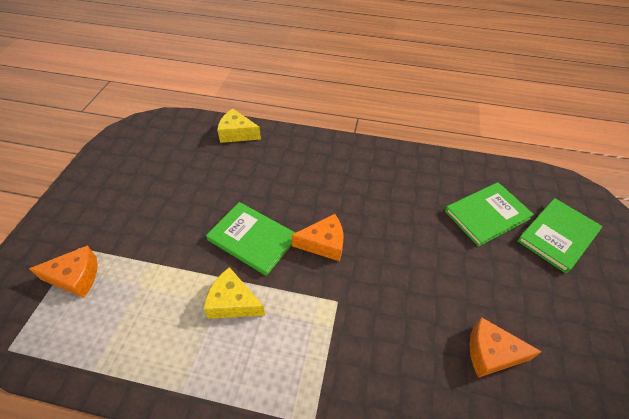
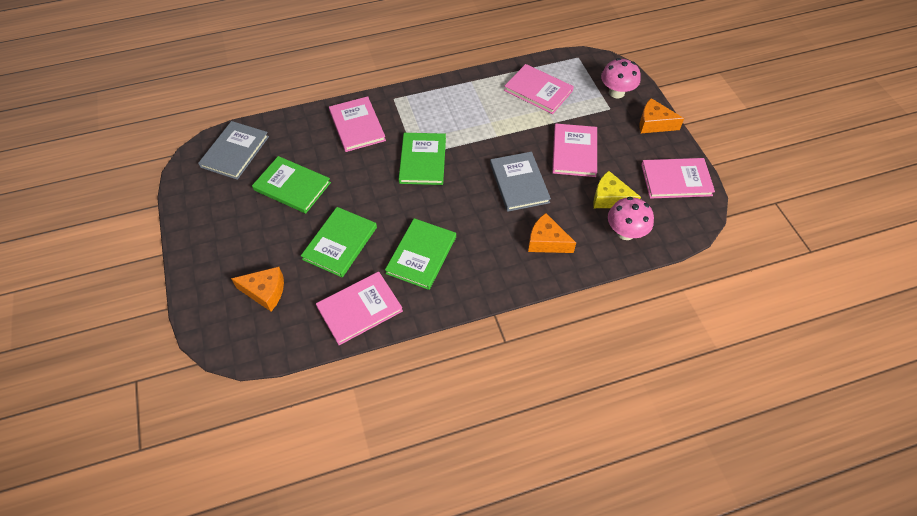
green book: 3 -> 4
grey book: 0 -> 2
pink book: 0 -> 5
pink mushroom: 0 -> 2
yellow cheese: 2 -> 1

